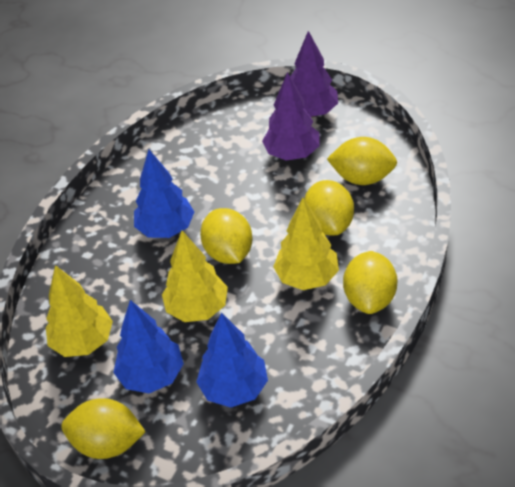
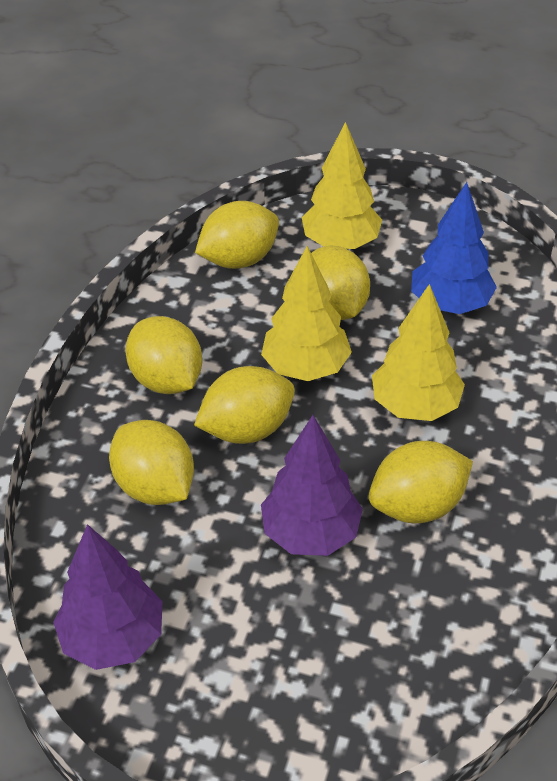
blue tree: 3 -> 1
yellow lemon: 5 -> 6

